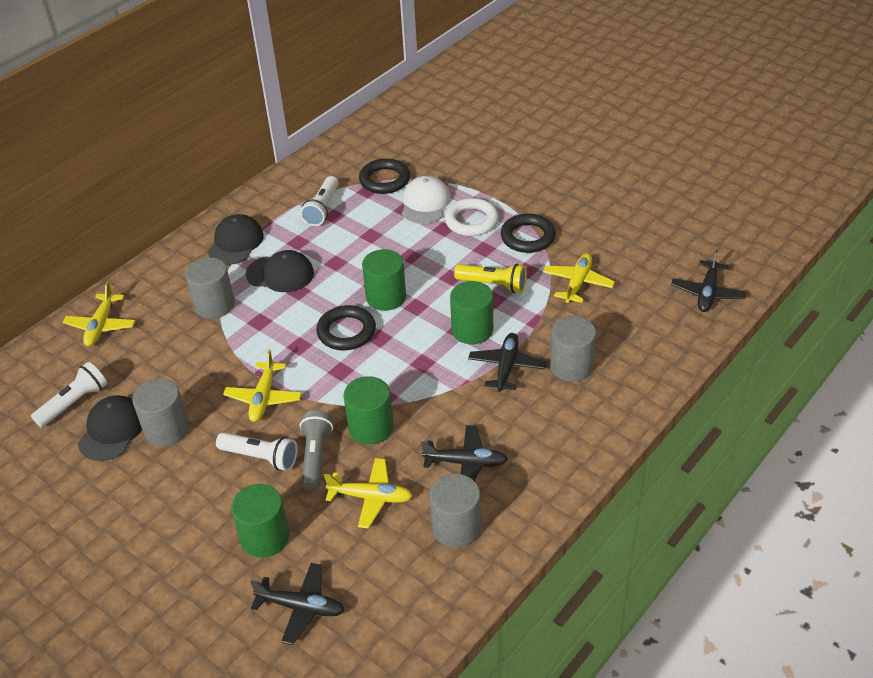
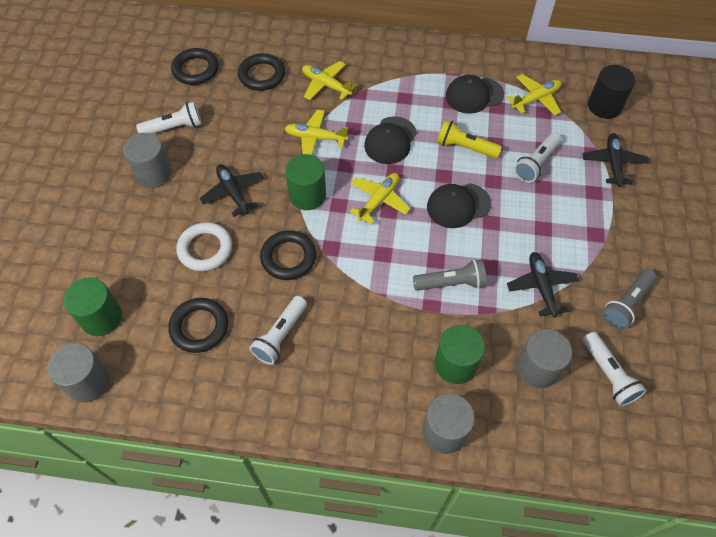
black cylinder: 0 -> 1
black plane: 4 -> 3
black ring: 3 -> 4
green cylinder: 4 -> 3
grey flashlight: 1 -> 2
white cap: 1 -> 0
white flashlight: 3 -> 4

